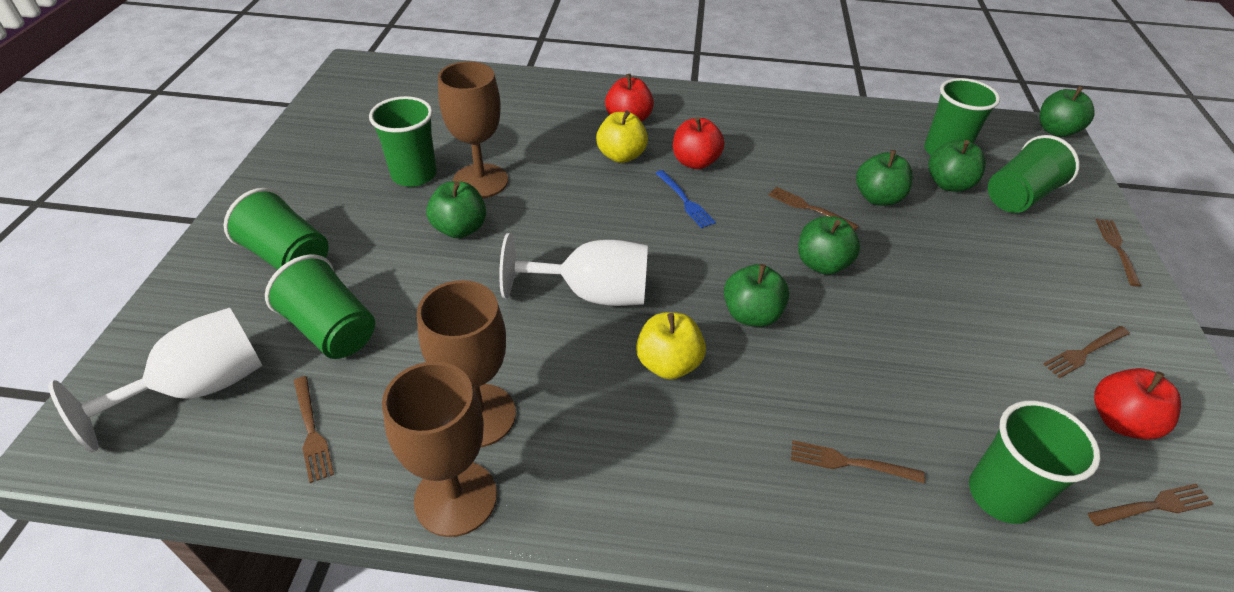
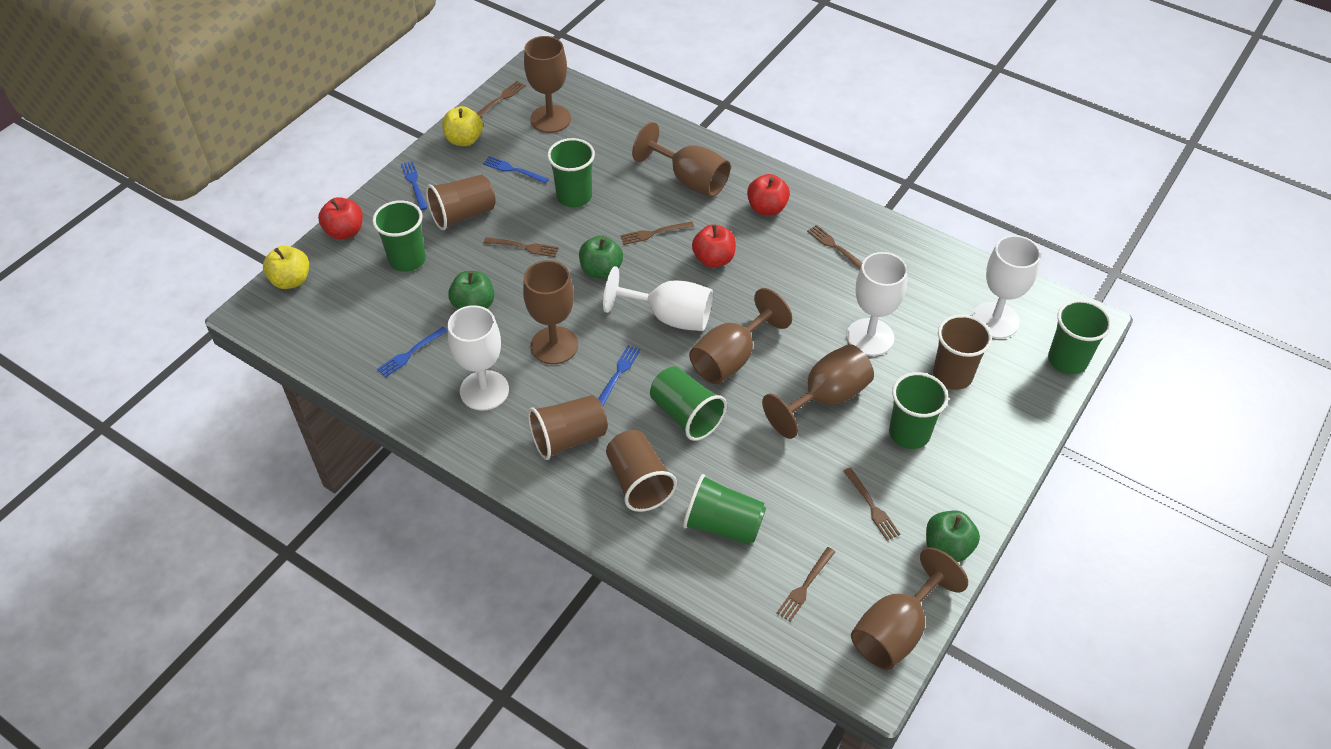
blue fork: 1 -> 4
brown cup: 0 -> 4
brown goblet: 3 -> 6
green apple: 6 -> 3
white goblet: 2 -> 4

